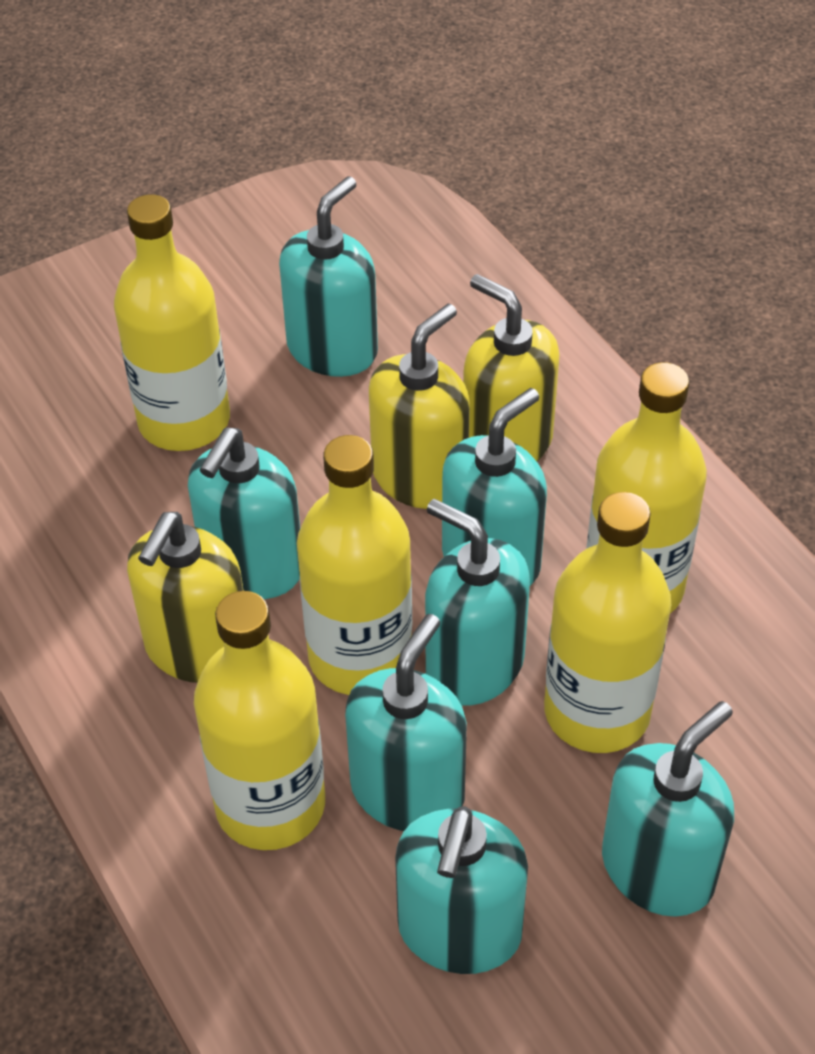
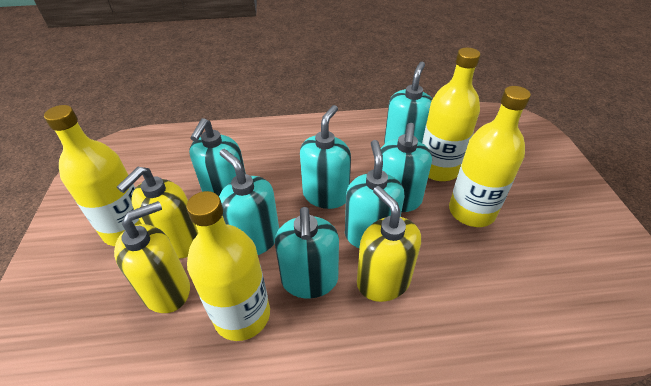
yellow bottle: 5 -> 4

